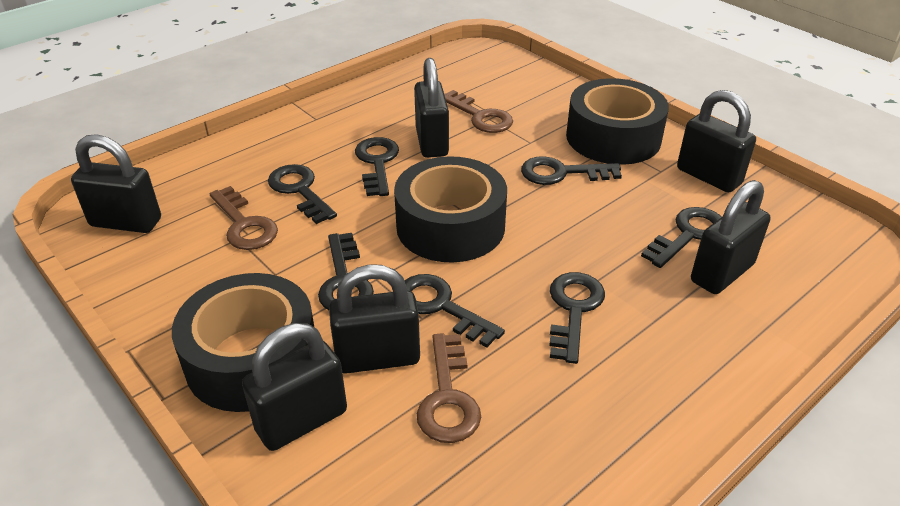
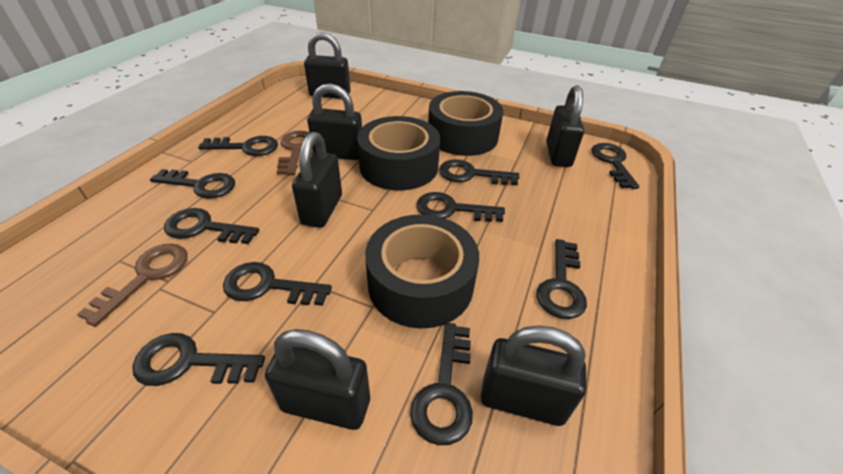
black key: 7 -> 10
brown key: 3 -> 2

